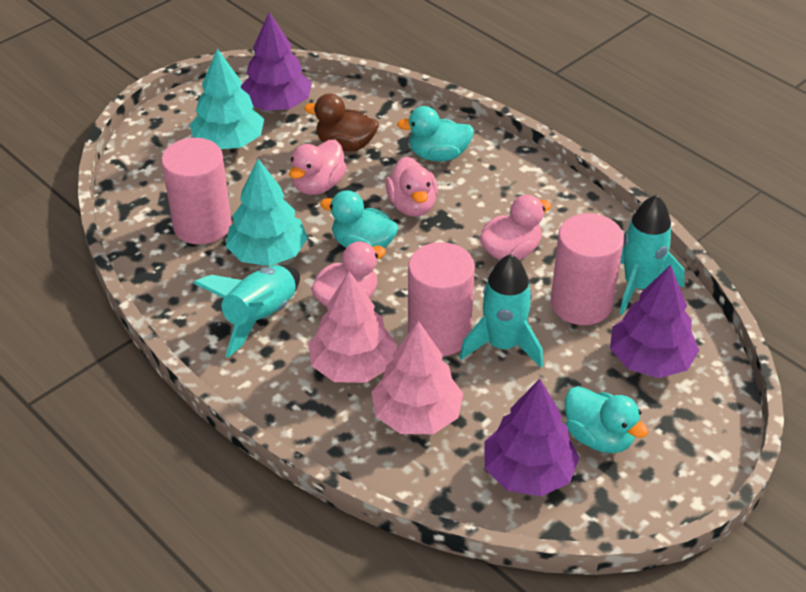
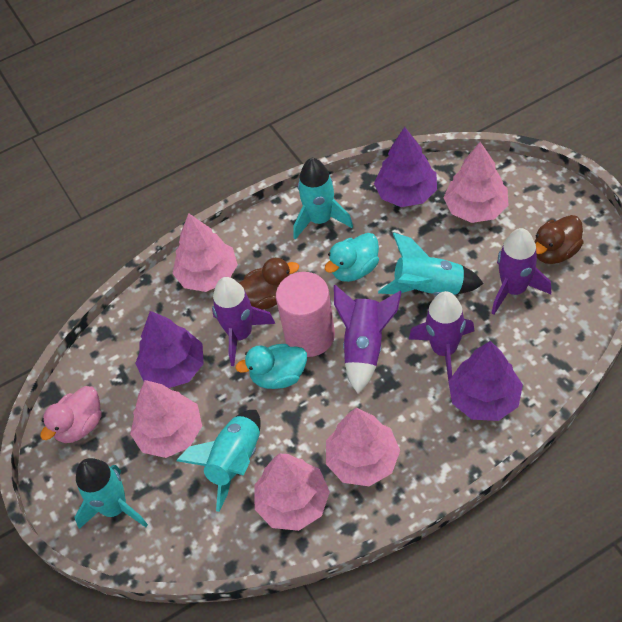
brown duck: 1 -> 2
pink cylinder: 3 -> 1
pink duck: 4 -> 1
pink tree: 2 -> 5
purple rocket: 0 -> 4
turquoise duck: 3 -> 2
turquoise rocket: 3 -> 4
turquoise tree: 2 -> 0

